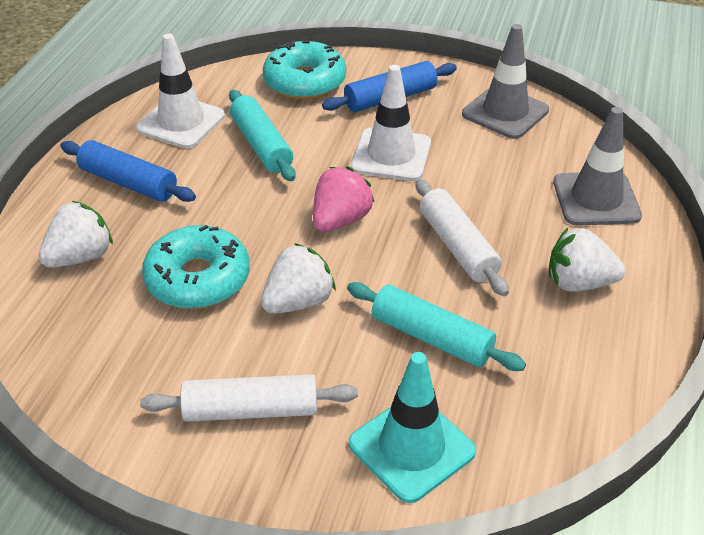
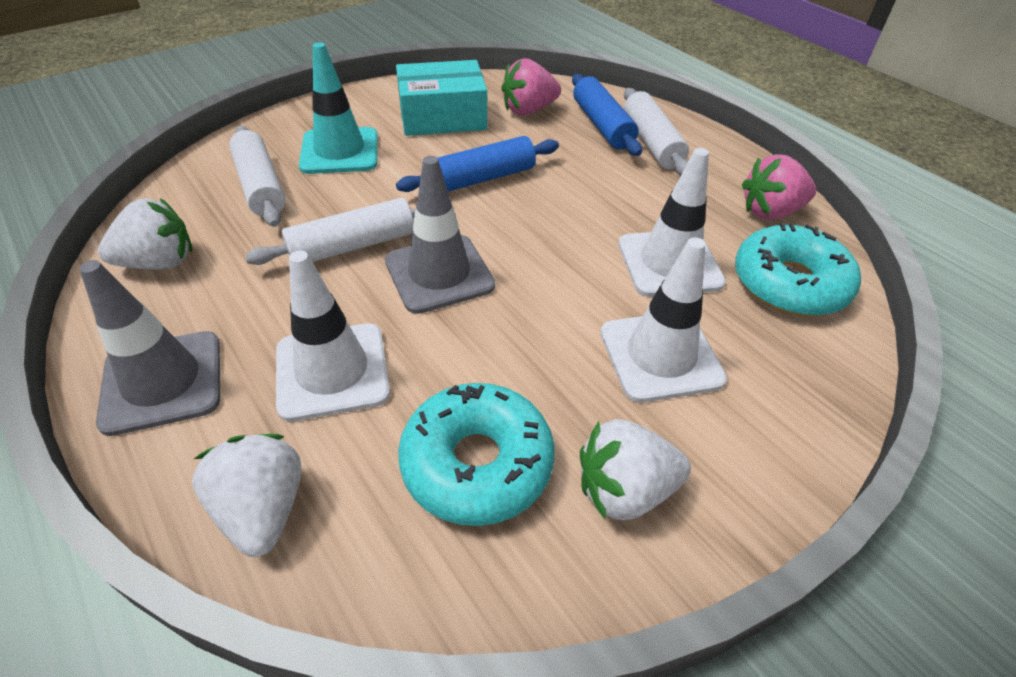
pink strawberry: 1 -> 2
turquoise box: 0 -> 1
turquoise rolling pin: 2 -> 0
white rolling pin: 2 -> 3
white traffic cone: 2 -> 3

